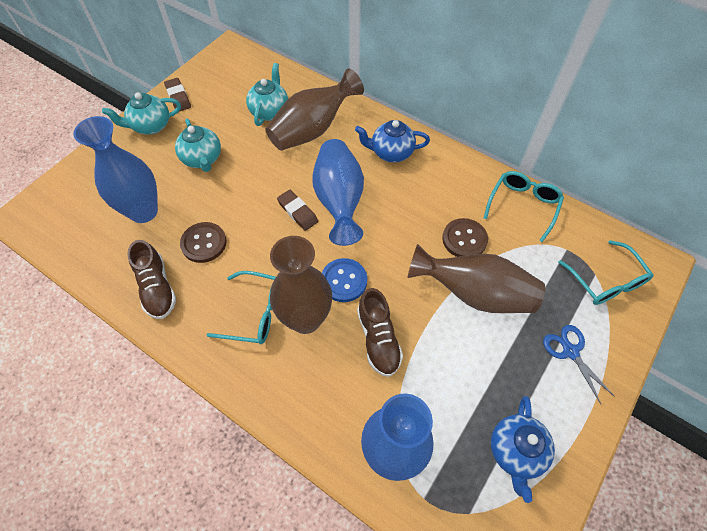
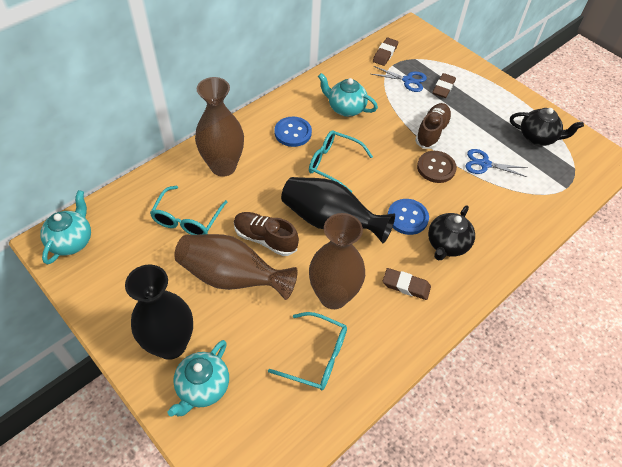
black teapot: 0 -> 2
black vase: 0 -> 2
blue button: 1 -> 2
blue scissors: 1 -> 2
blue teapot: 2 -> 0
blue vase: 3 -> 0
brown button: 2 -> 1
brown eraser: 2 -> 3

